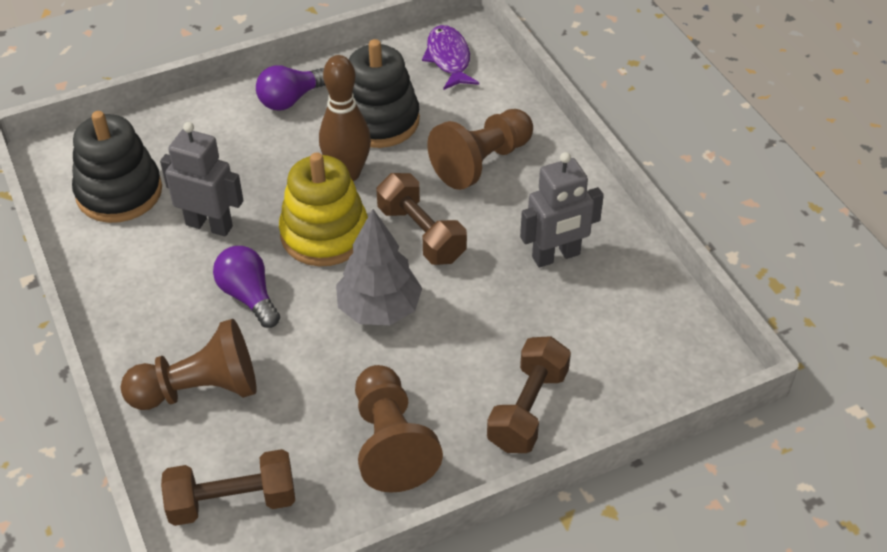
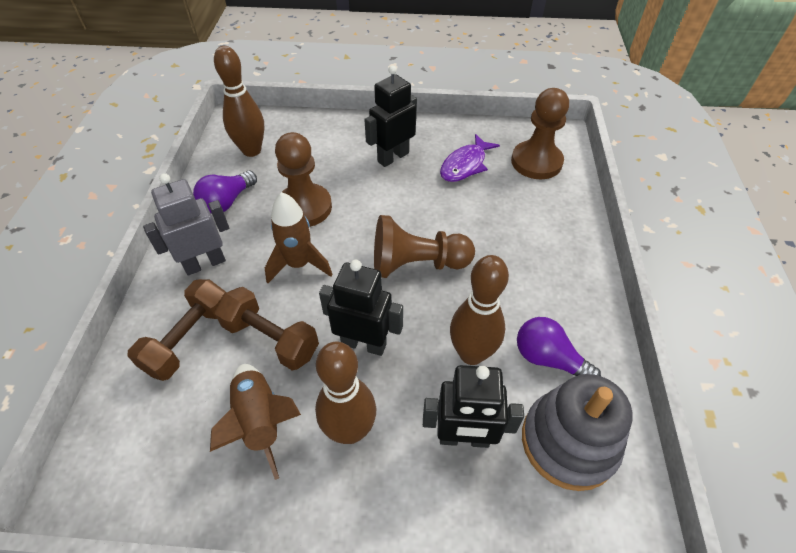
black robot: 0 -> 3
black stacking toy: 2 -> 0
brown bowling pin: 1 -> 3
brown dumbbell: 3 -> 2
brown rocket: 0 -> 2
grey robot: 2 -> 1
grey stacking toy: 0 -> 1
grey tree: 1 -> 0
yellow stacking toy: 1 -> 0

